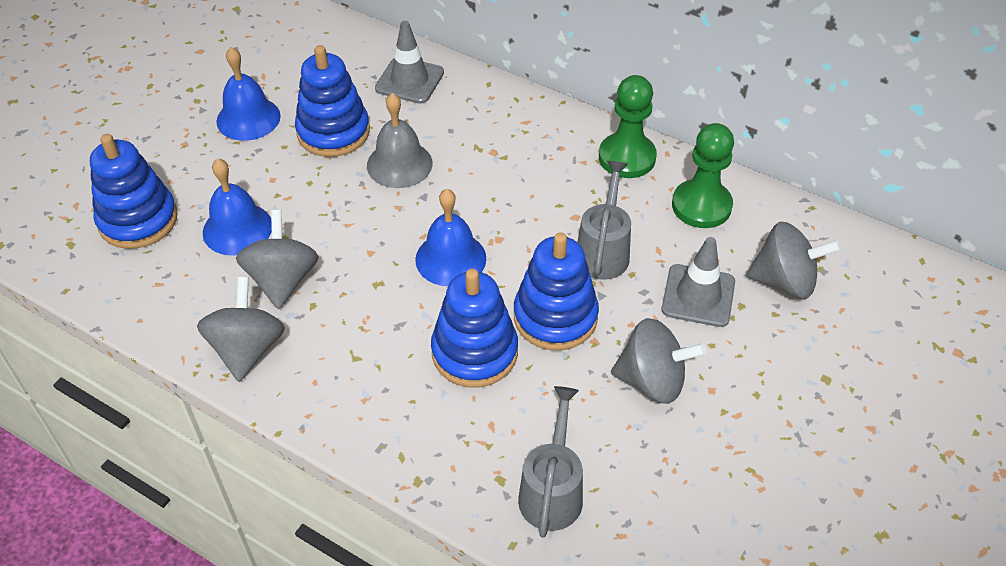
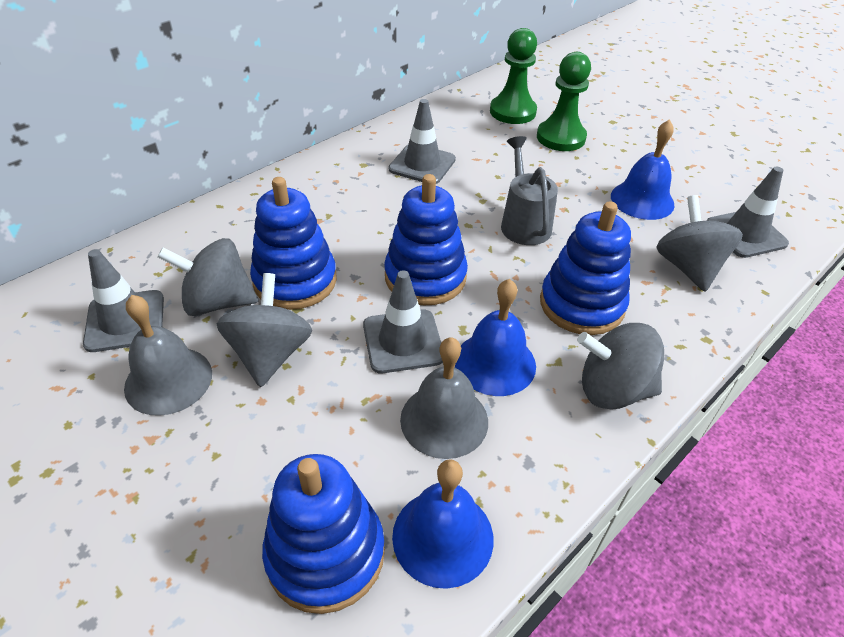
grey bell: 1 -> 2
grey traffic cone: 2 -> 4
grey watering can: 2 -> 1

